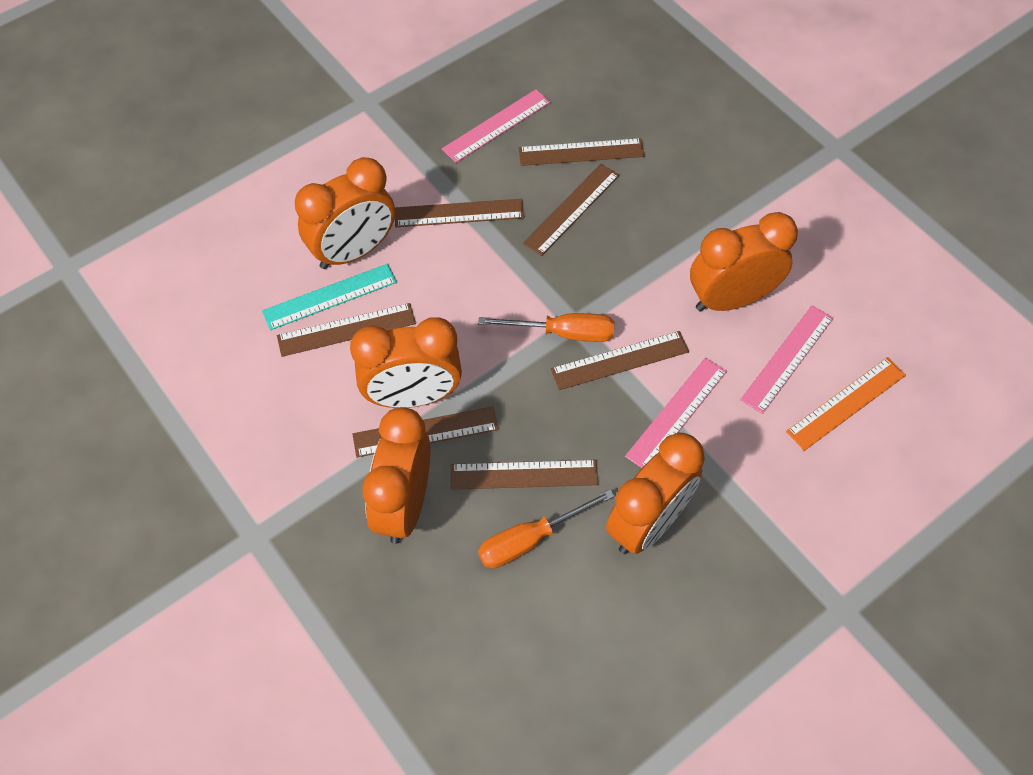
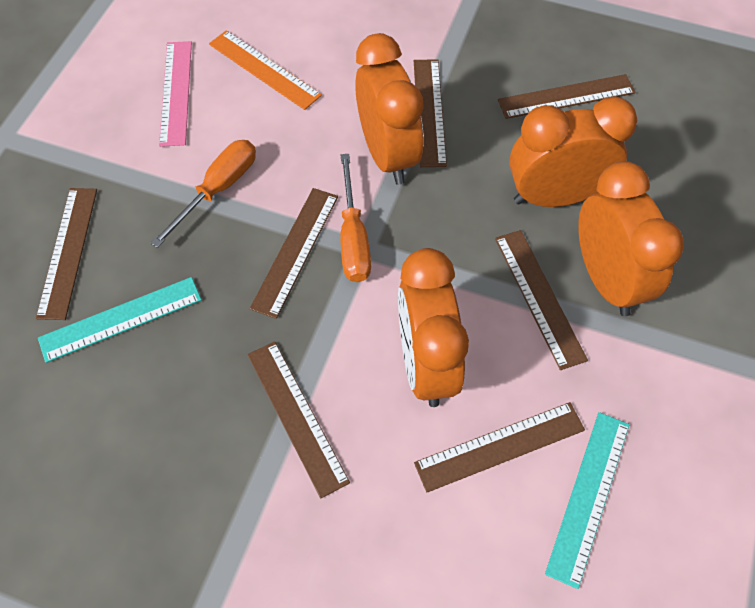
orange clock: 5 -> 4
pink ruler: 3 -> 1
turquoise ruler: 1 -> 2

